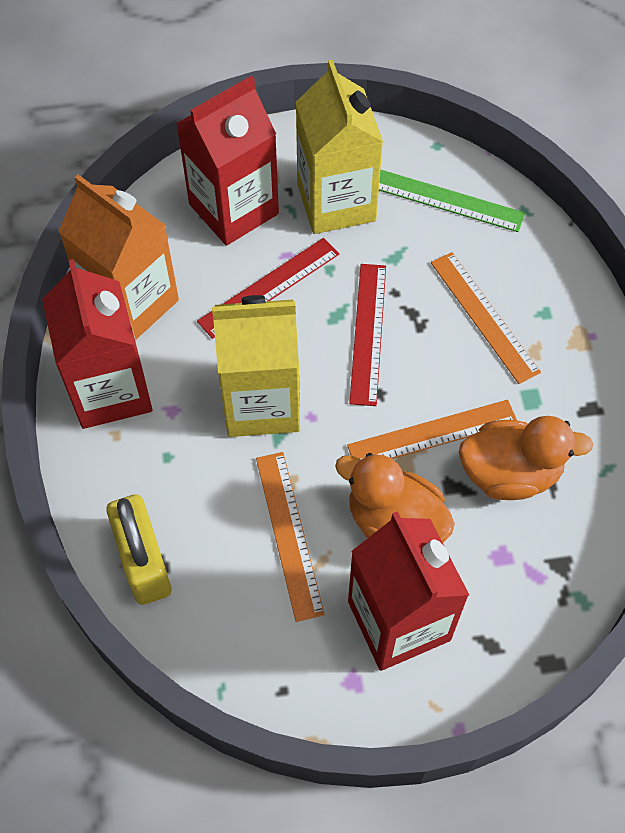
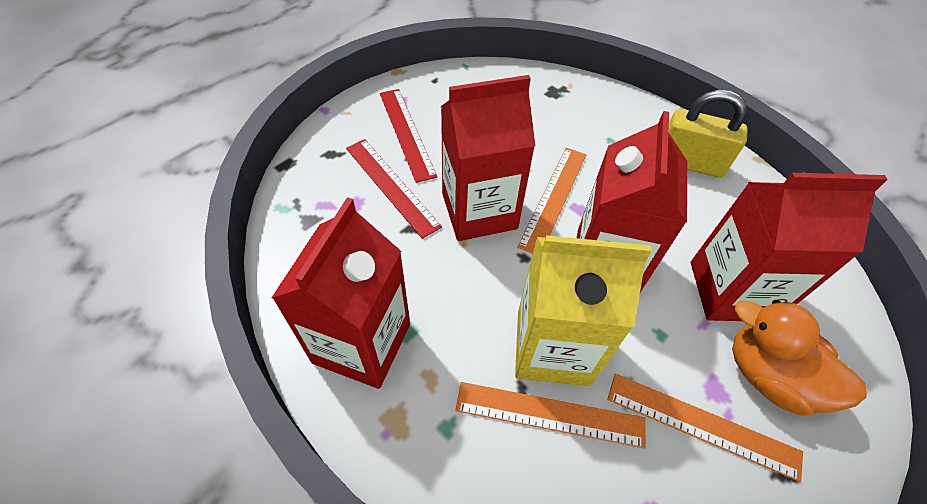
green ruler: 1 -> 0
orange carton: 1 -> 0
orange duck: 2 -> 1
red carton: 3 -> 4
yellow carton: 2 -> 1

